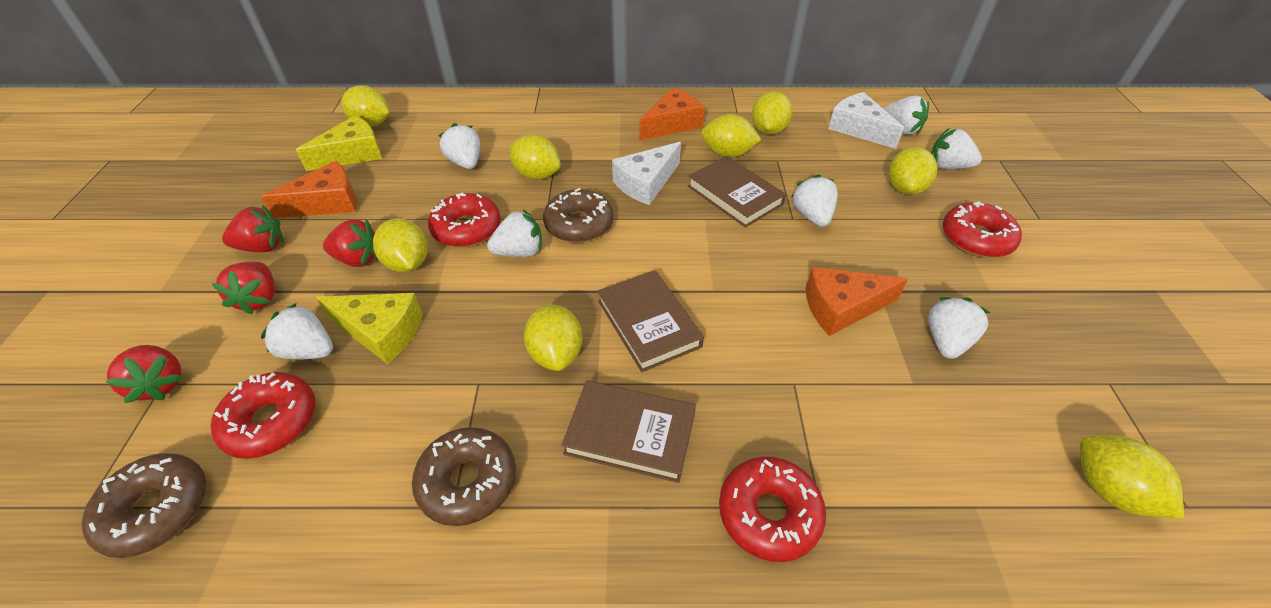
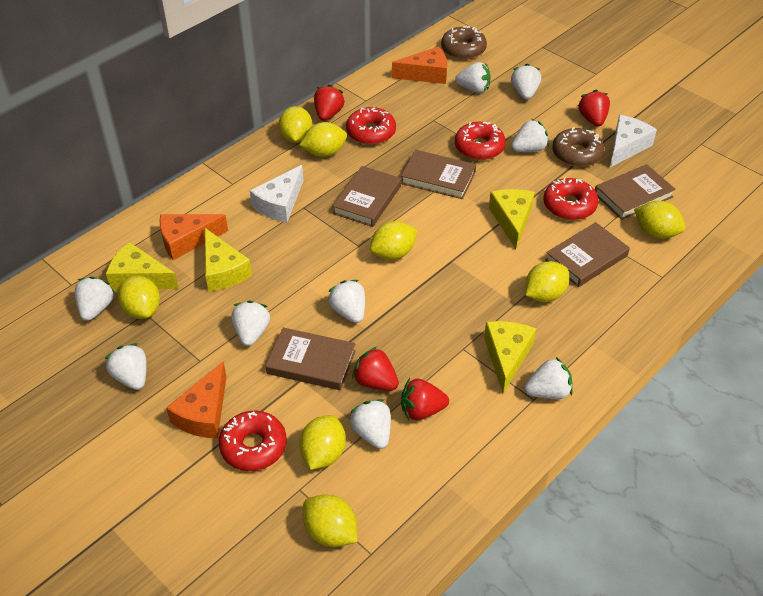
brown book: 3 -> 5
brown donut: 3 -> 2
white strawberry: 7 -> 9
yellow cheese: 2 -> 4

